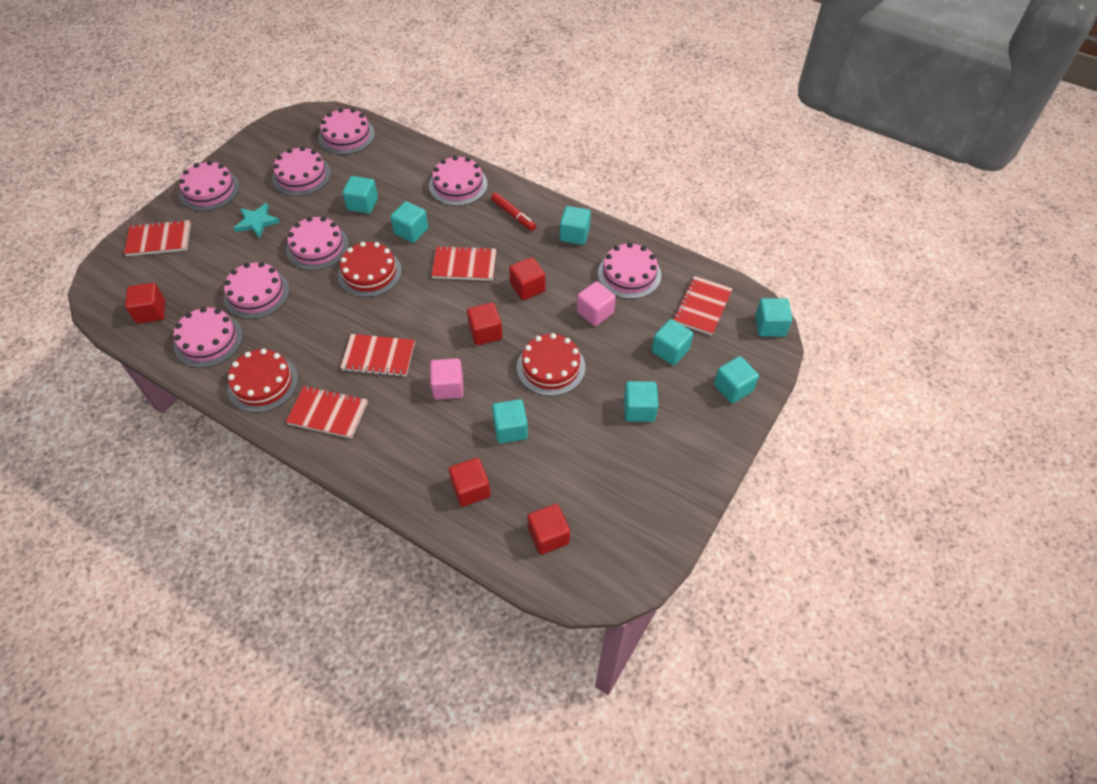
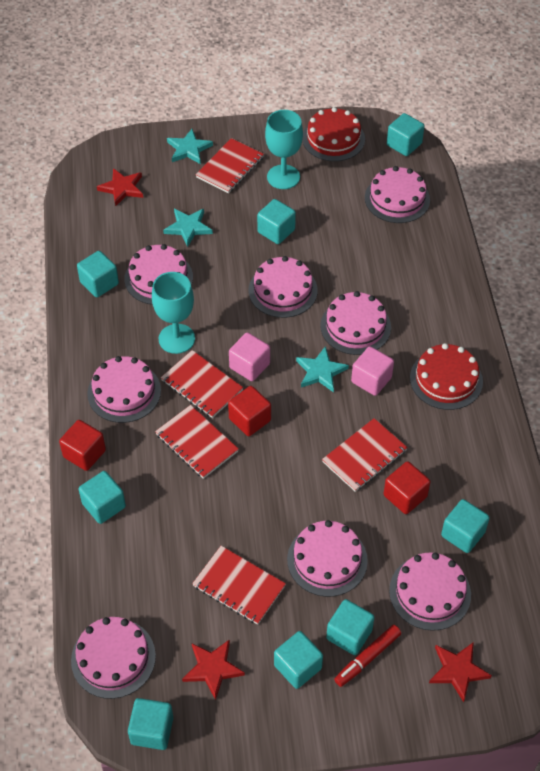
red cake: 3 -> 2
red cube: 5 -> 3
red star: 0 -> 3
turquoise goblet: 0 -> 2
turquoise star: 1 -> 3

